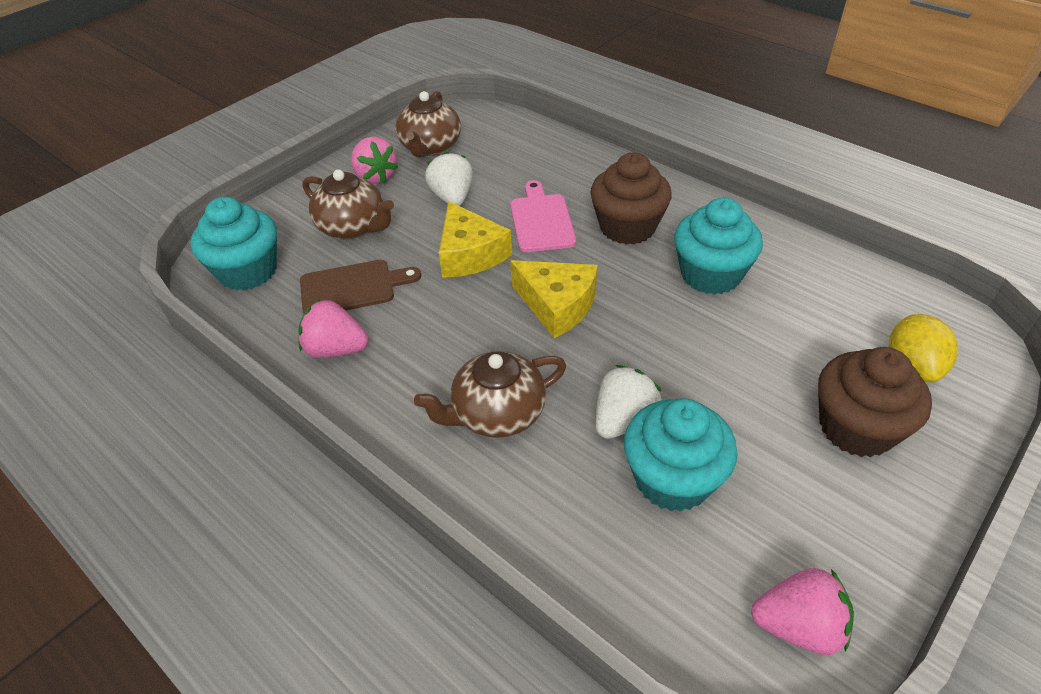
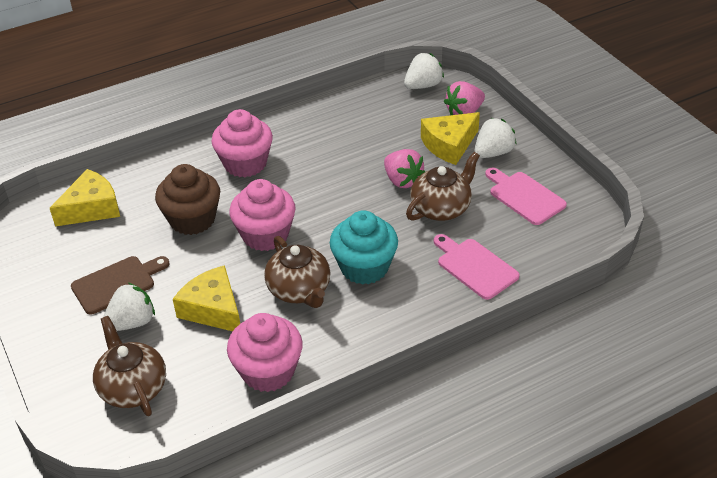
brown cupcake: 2 -> 1
pink cupcake: 0 -> 3
pink cutting board: 1 -> 2
pink strawberry: 3 -> 2
turquoise cupcake: 3 -> 1
white strawberry: 2 -> 3
yellow cheese: 2 -> 3
yellow lemon: 1 -> 0

